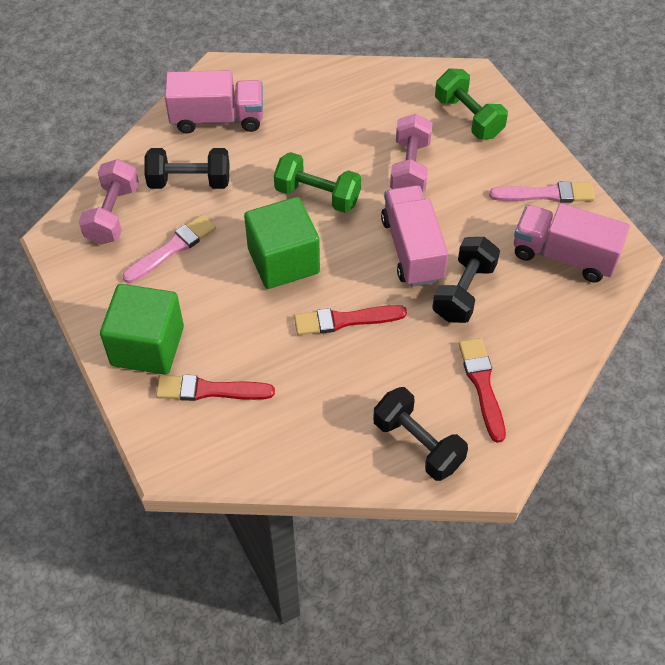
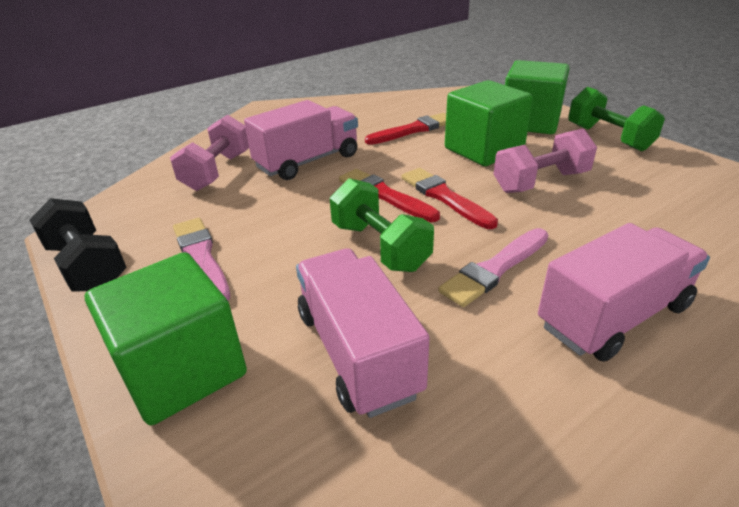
black dumbbell: 3 -> 1
green cube: 2 -> 3

